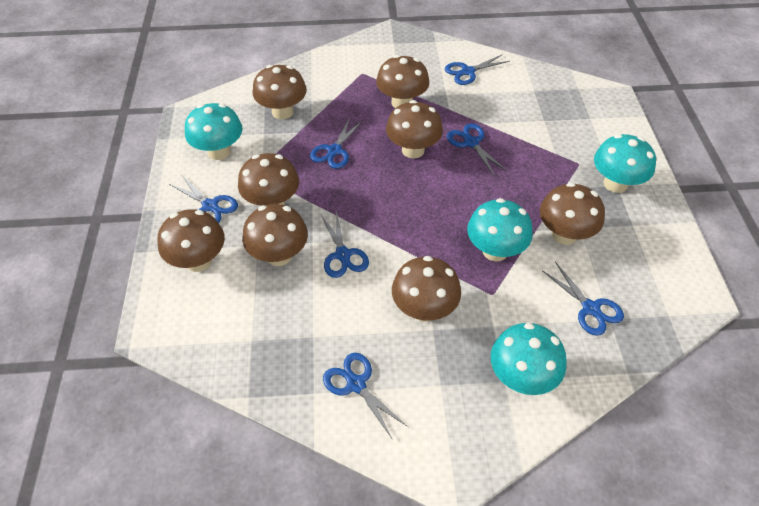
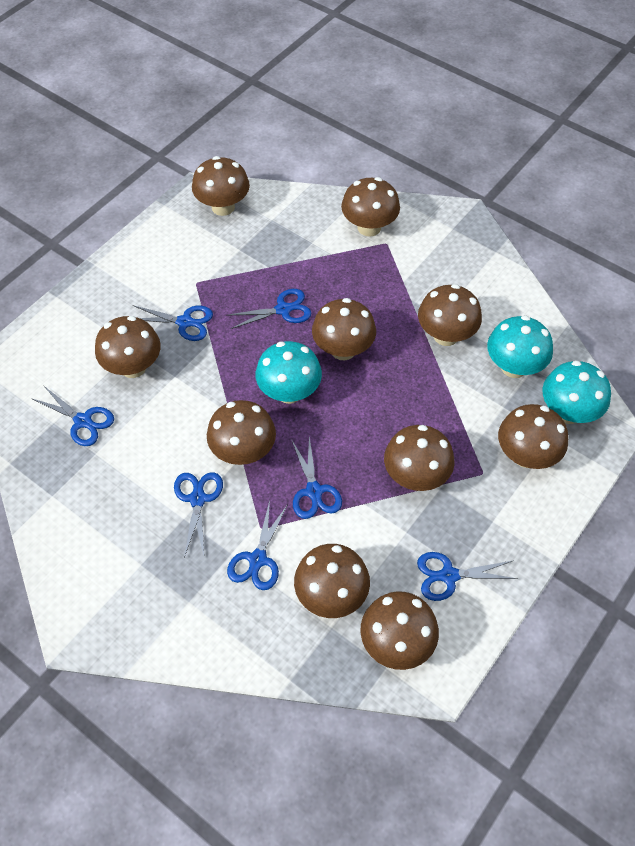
brown mushroom: 8 -> 10
turquoise mushroom: 4 -> 3

